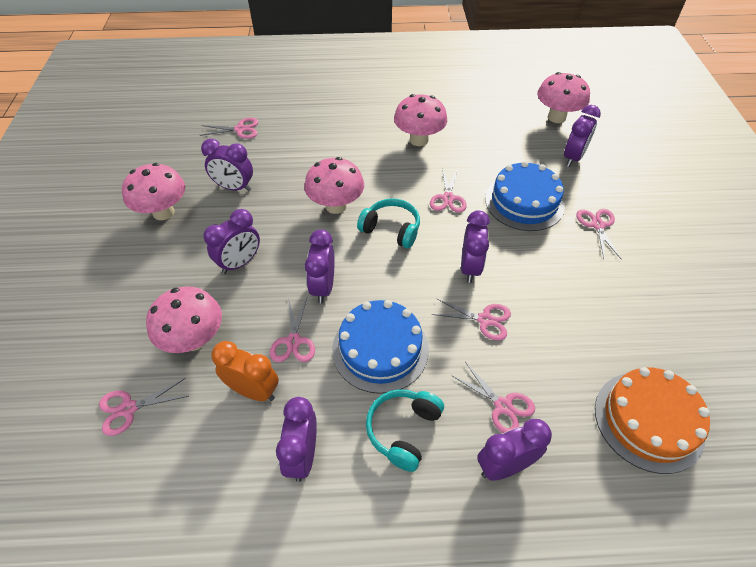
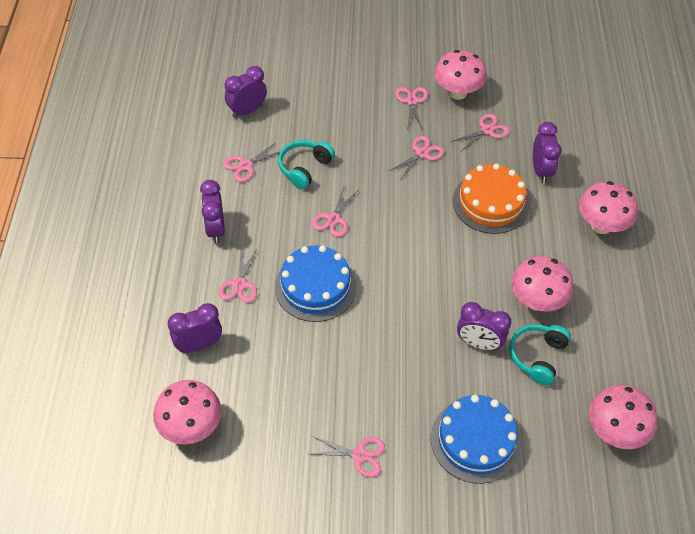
orange clock: 1 -> 0
purple clock: 7 -> 5

